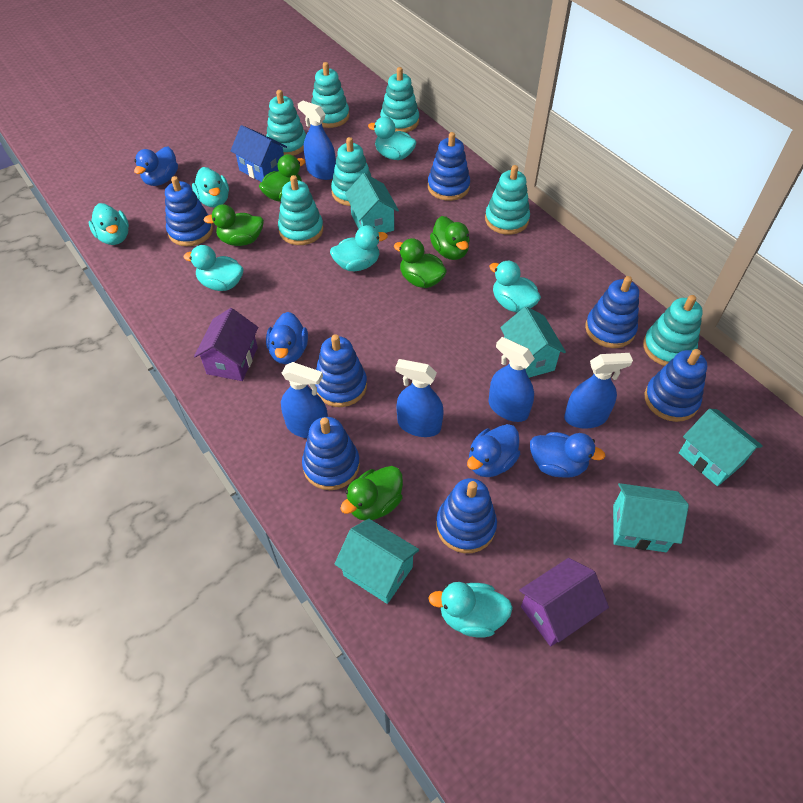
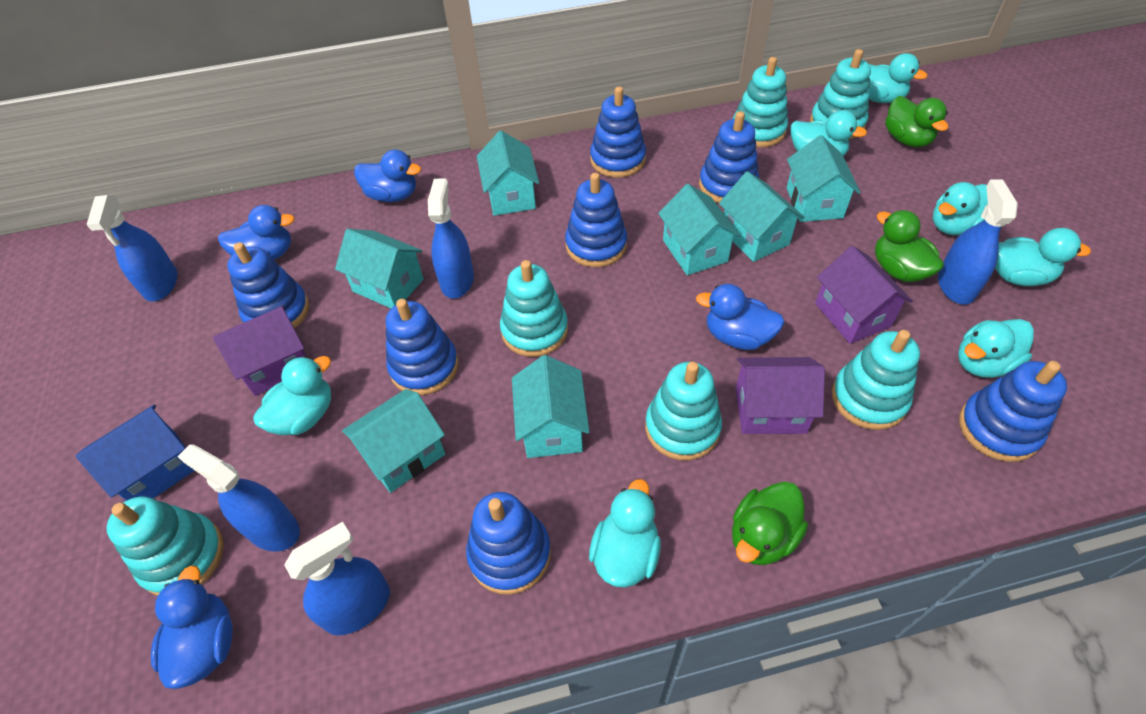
green duck: 5 -> 3
purple house: 2 -> 3
turquoise house: 5 -> 7
turquoise stacking toy: 7 -> 6

